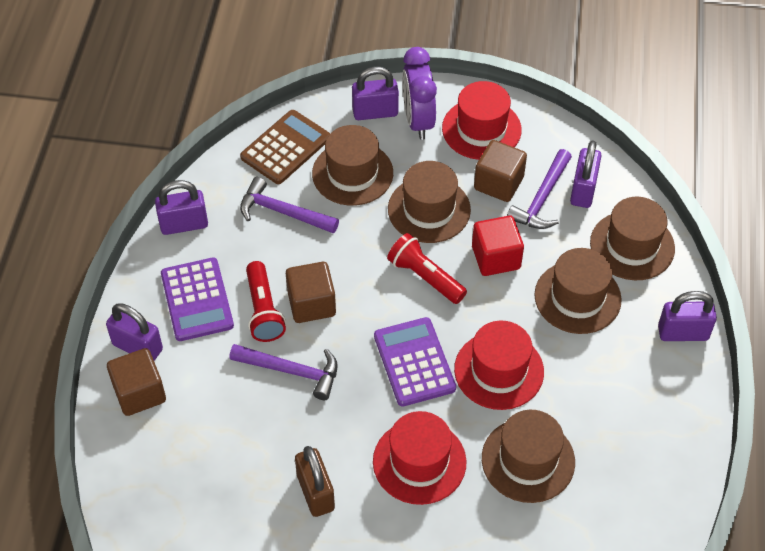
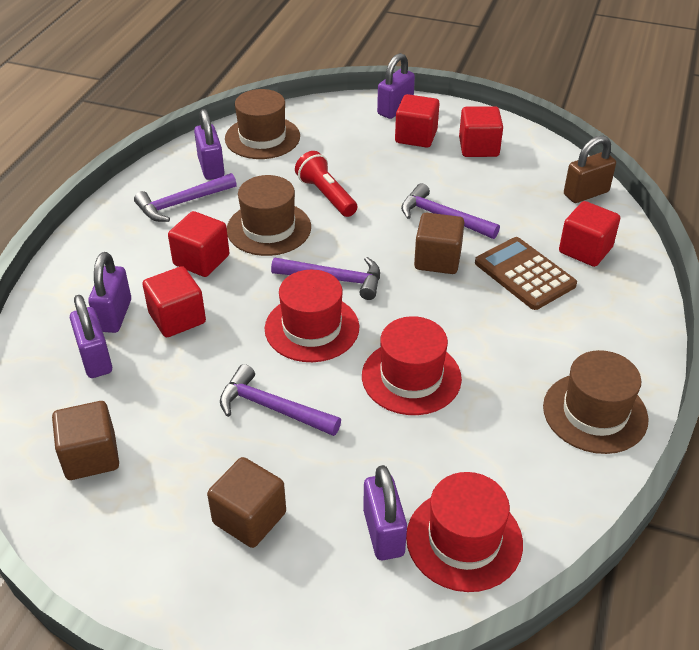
brown hat: 5 -> 3
purple calculator: 2 -> 0
purple clock: 1 -> 0
purple hammer: 3 -> 4
red cube: 1 -> 5
red flashlight: 2 -> 1

